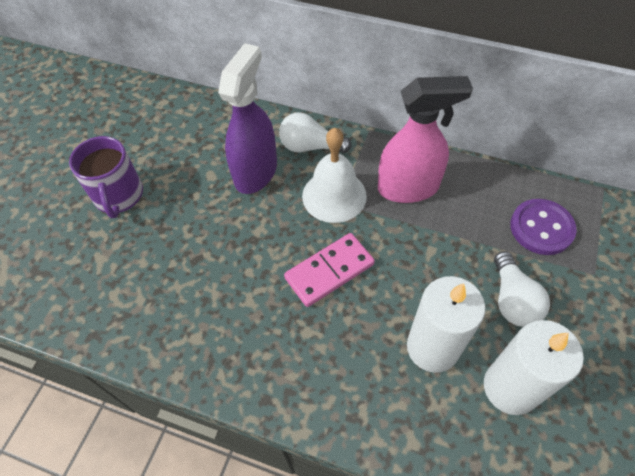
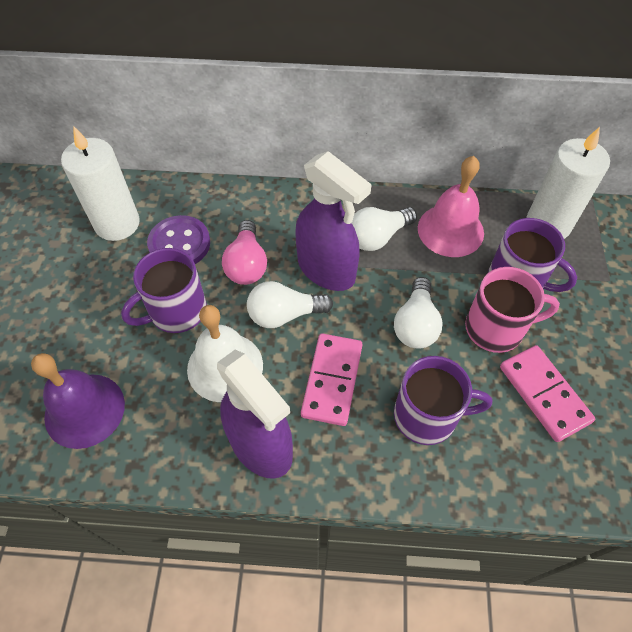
pink bell: 0 -> 1
pink domino: 1 -> 2
pink light bulb: 0 -> 1
pink mug: 0 -> 1
pink spray bottle: 1 -> 0
purple bell: 0 -> 1
purple mug: 1 -> 3
purple spray bottle: 1 -> 2
white light bulb: 2 -> 3

